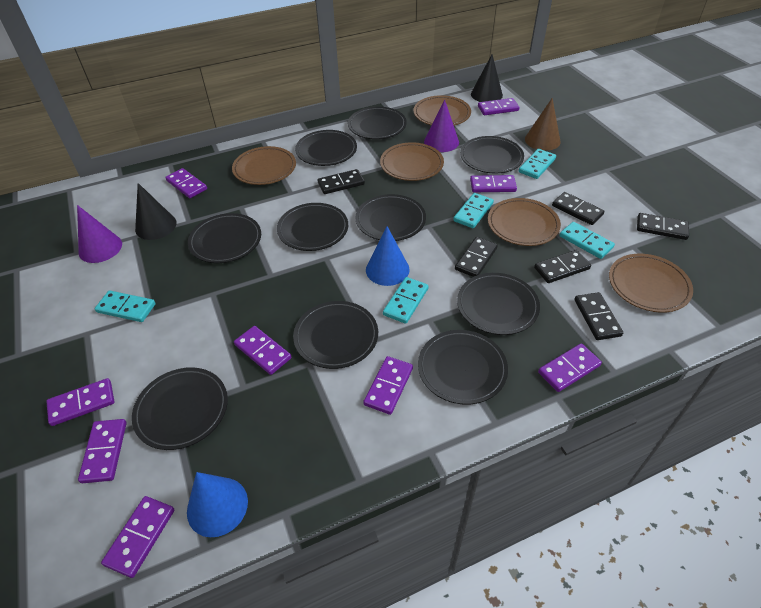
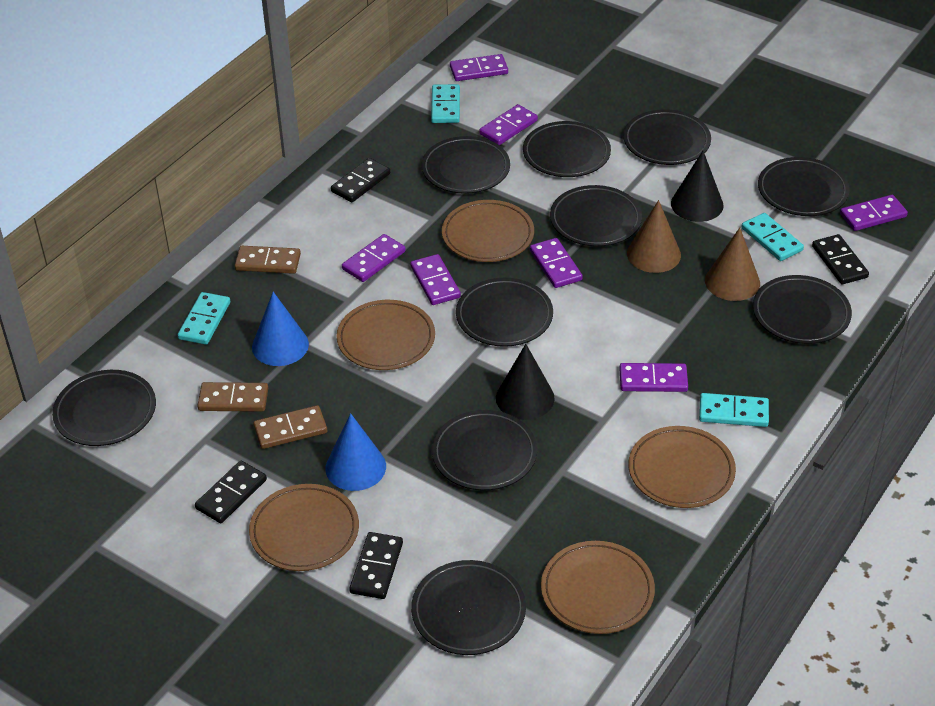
black domino: 6 -> 4
brown cone: 1 -> 2
brown domino: 0 -> 3
purple cone: 2 -> 0
purple domino: 9 -> 7
turquoise domino: 5 -> 4

